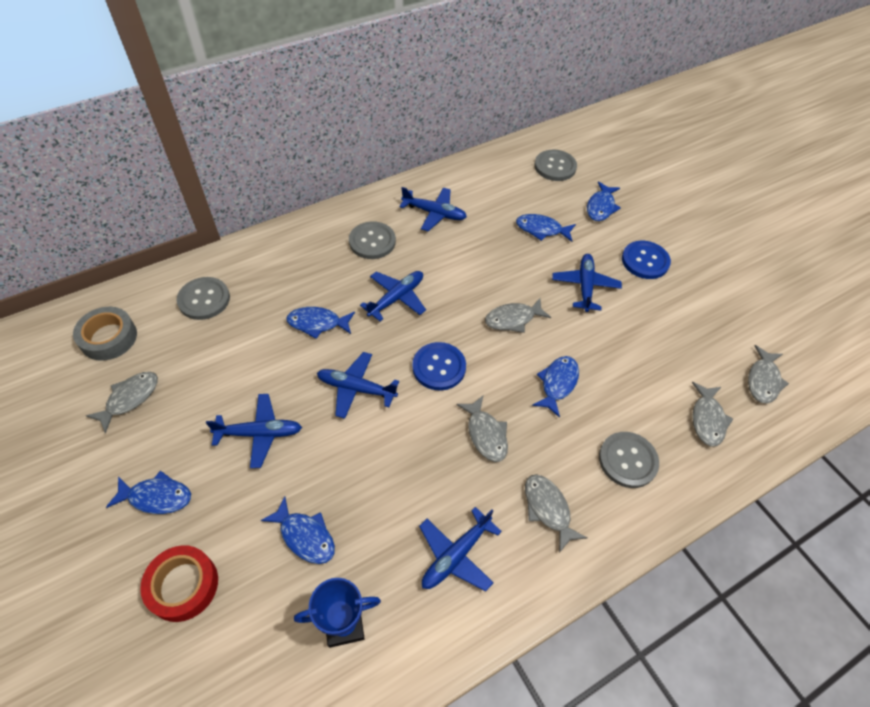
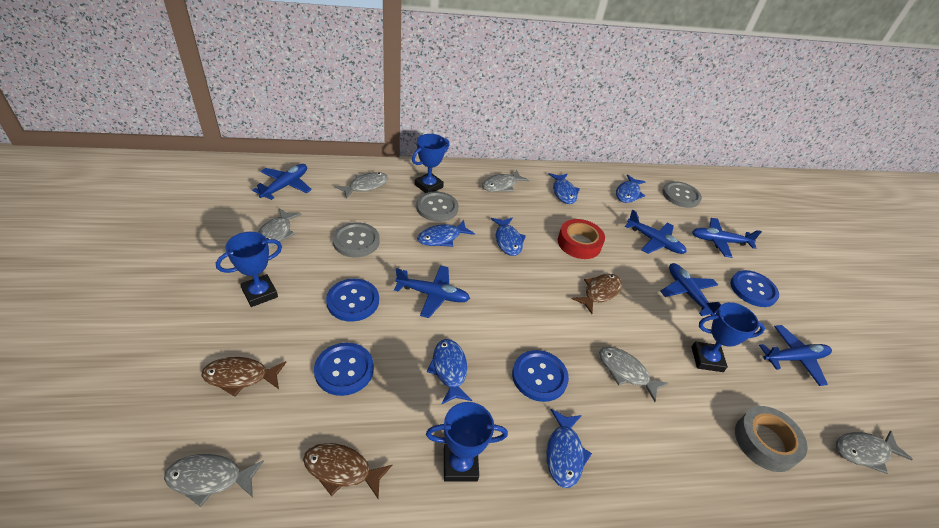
blue button: 2 -> 4
blue trophy: 1 -> 4
brown fish: 0 -> 3
grey button: 4 -> 3

